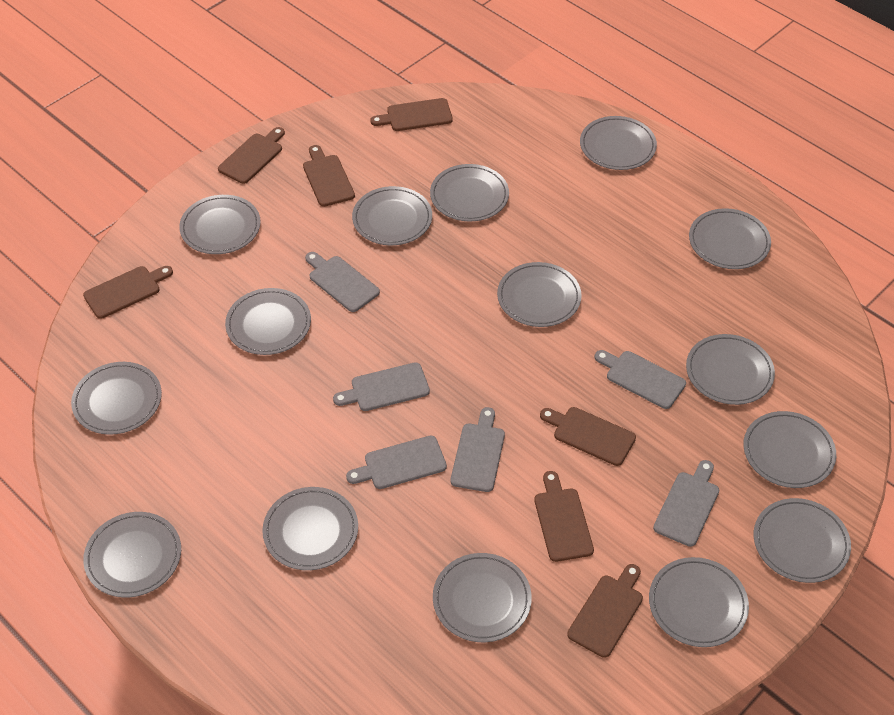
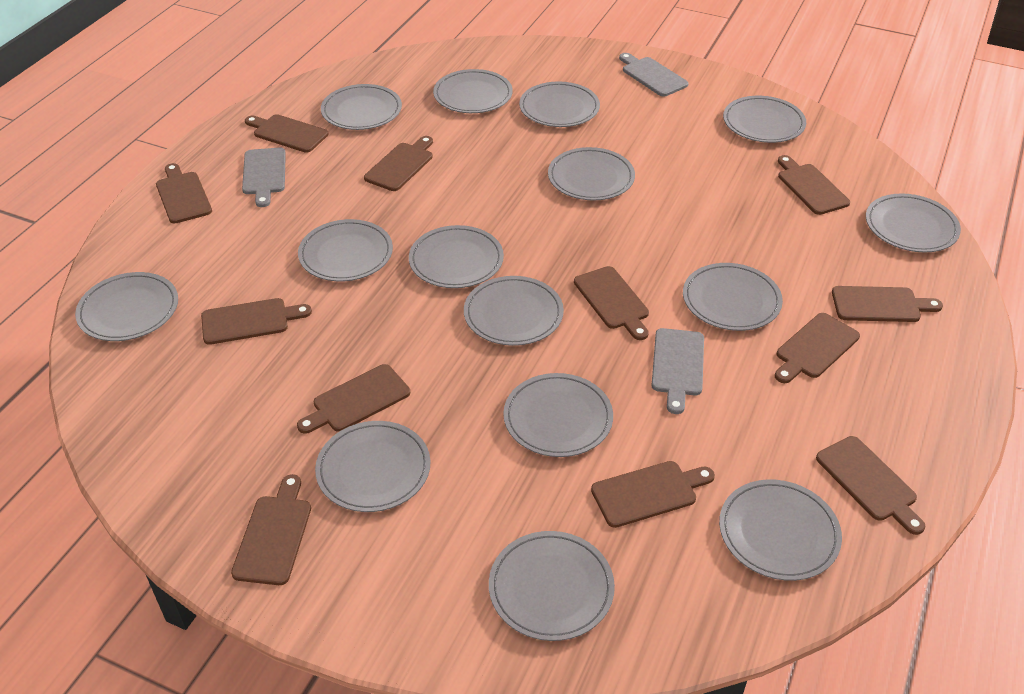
brown cutting board: 7 -> 12
grey cutting board: 6 -> 3

